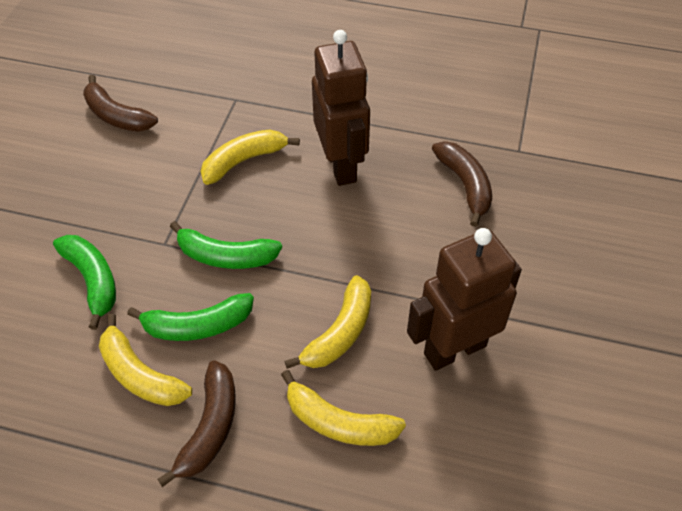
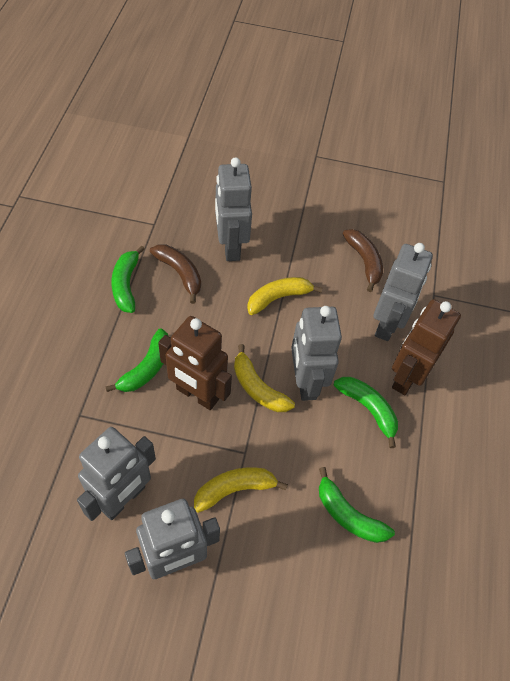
brown banana: 3 -> 2
green banana: 3 -> 4
grey robot: 0 -> 5
yellow banana: 4 -> 3

